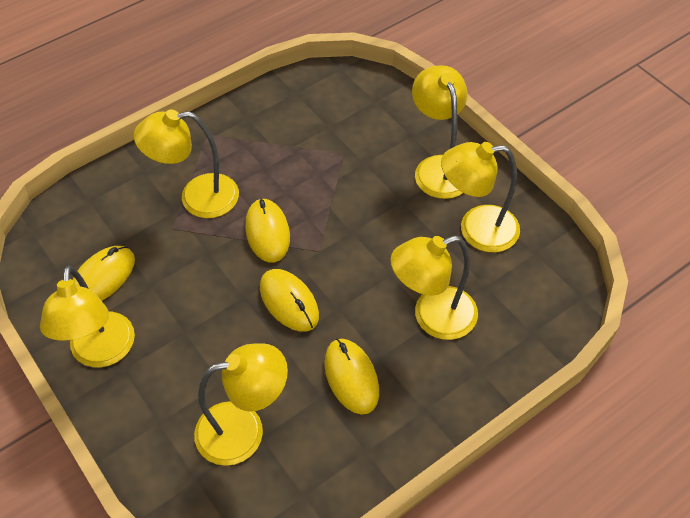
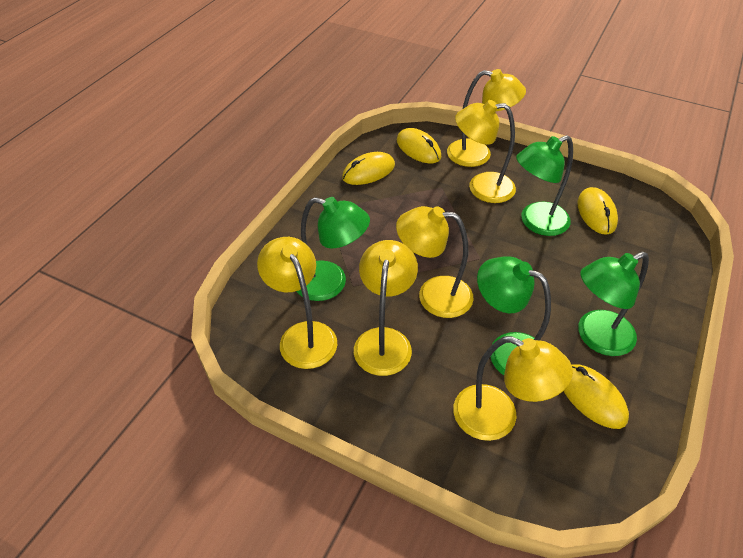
green lamp: 0 -> 4

